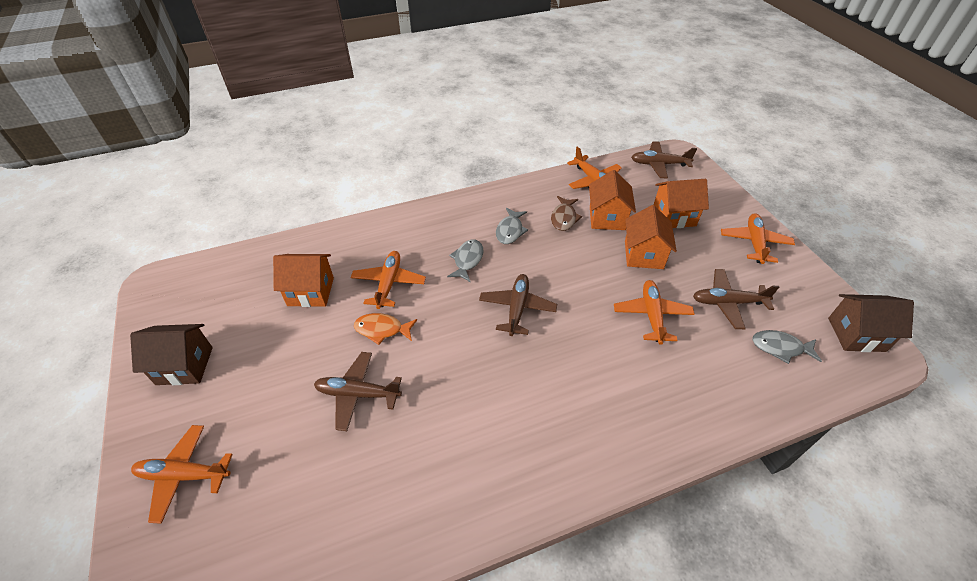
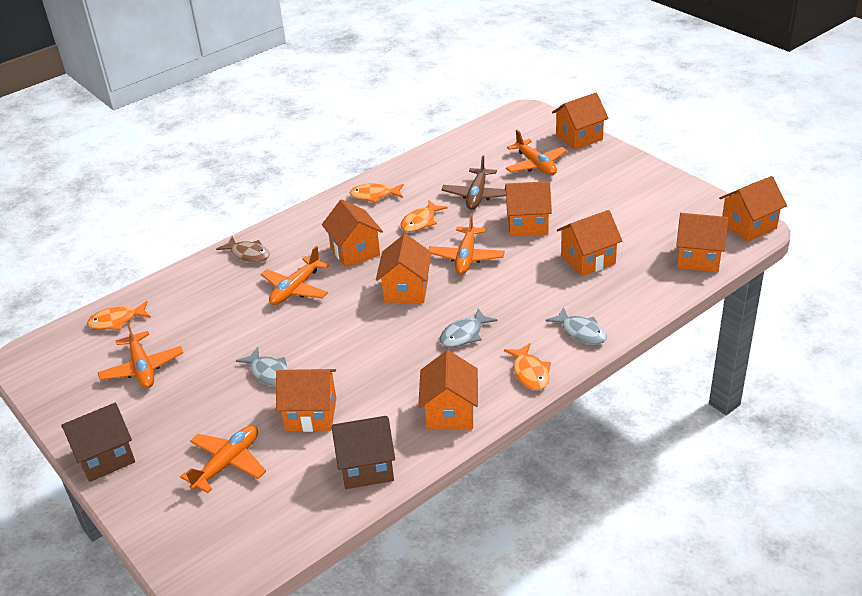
brown plane: 4 -> 1
orange fish: 1 -> 4
orange house: 4 -> 9

